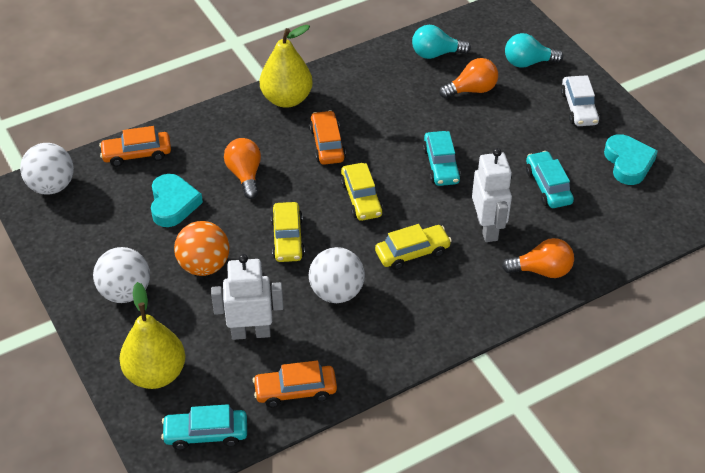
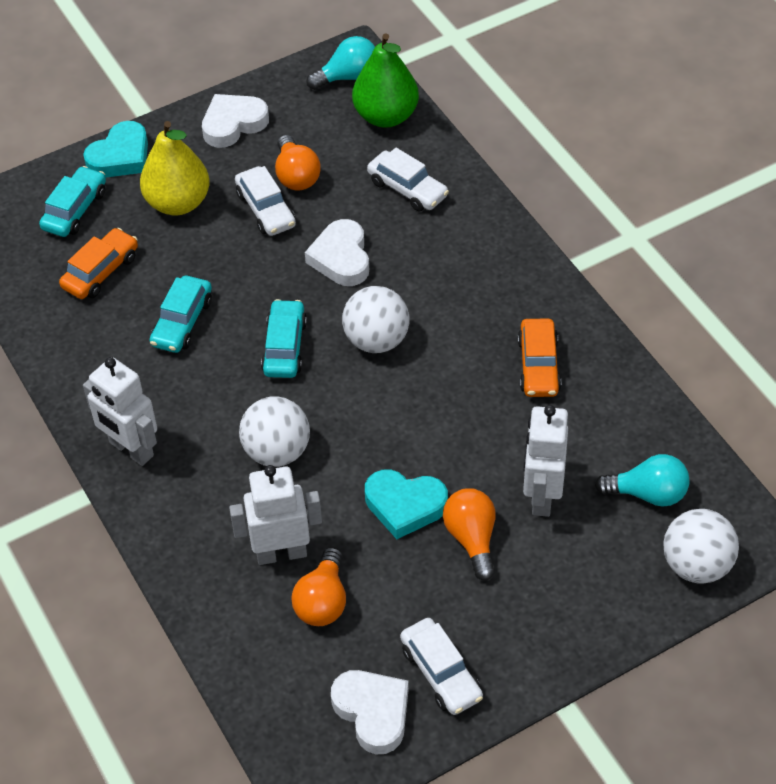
green pear: 0 -> 1
orange ball: 1 -> 0
orange car: 3 -> 2
white car: 1 -> 3
white heart: 0 -> 3
white robot: 2 -> 3
yellow car: 3 -> 0
yellow pear: 2 -> 1

